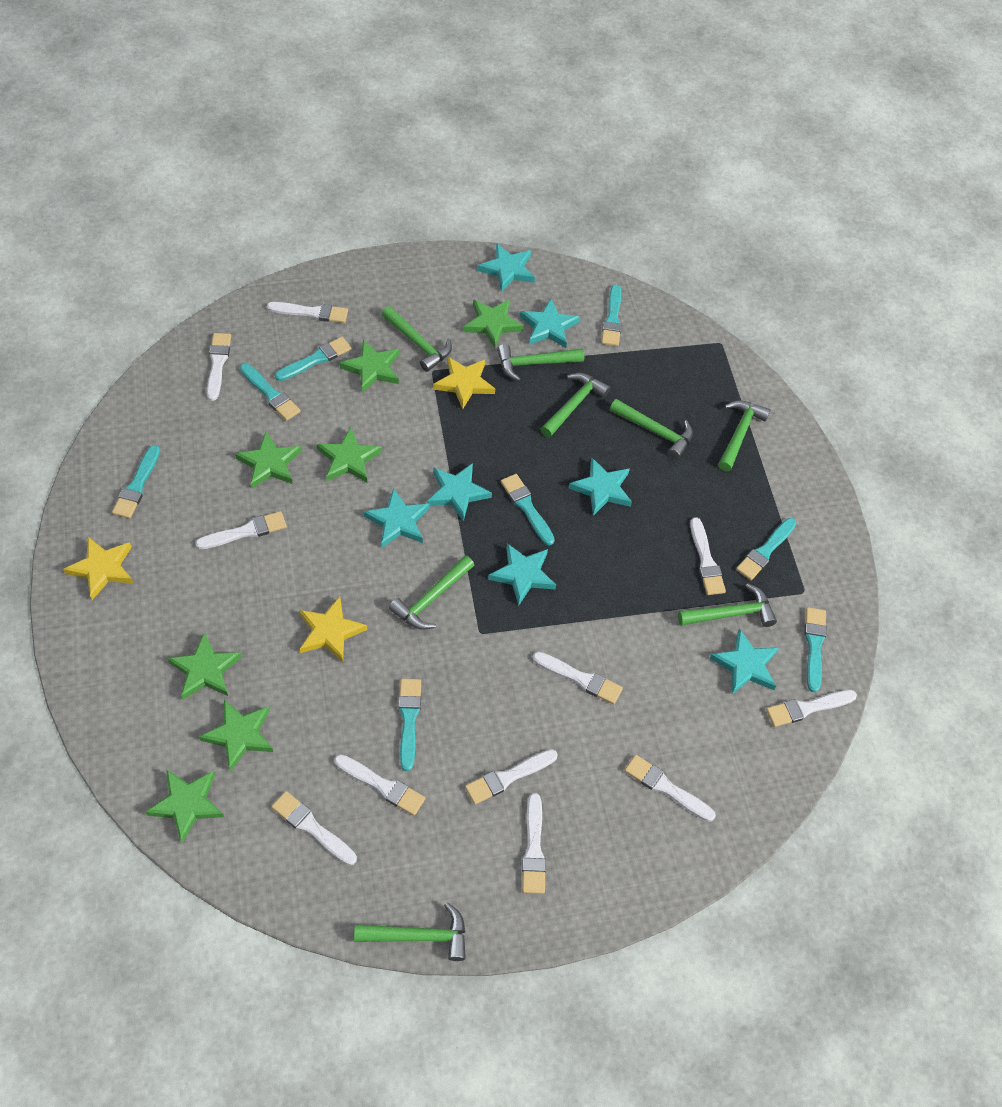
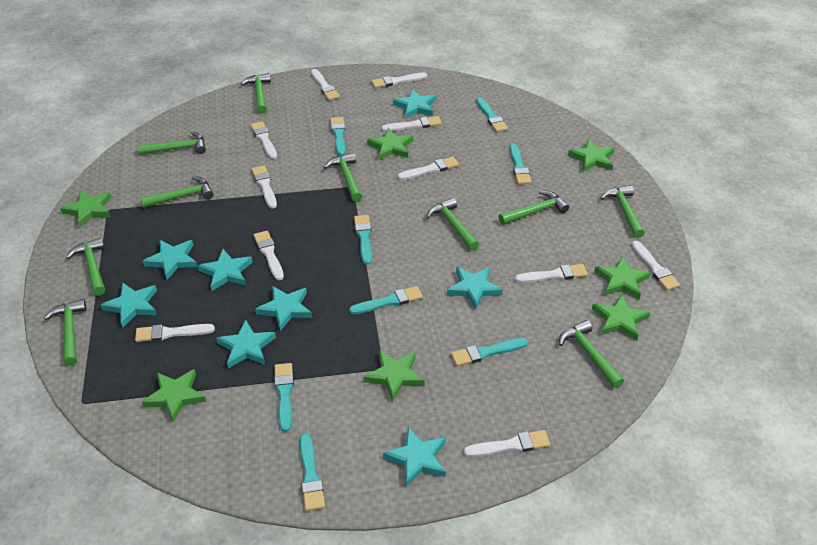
green hammer: 8 -> 10
turquoise star: 7 -> 8
yellow star: 3 -> 0

